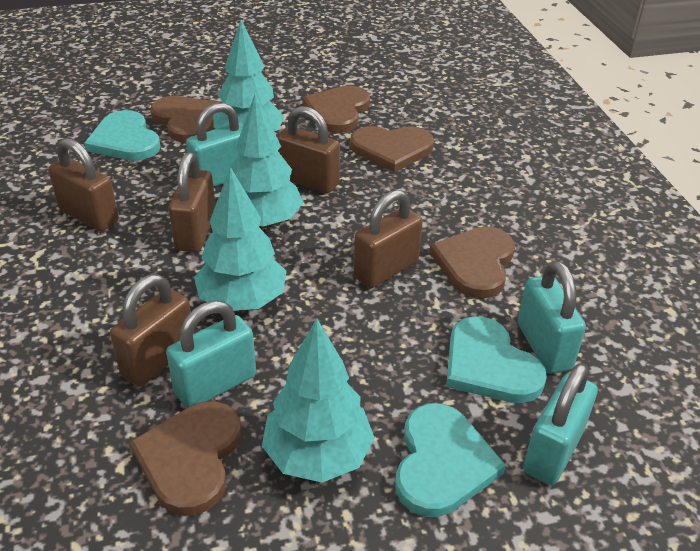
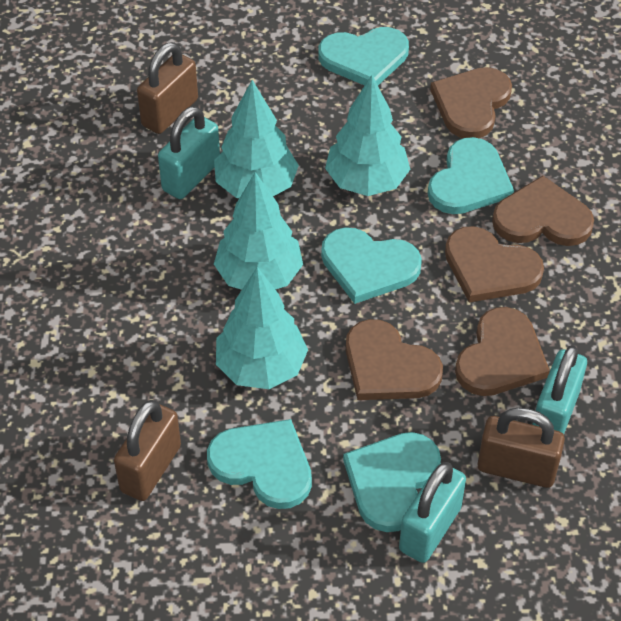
brown padlock: 5 -> 3
turquoise heart: 3 -> 5
turquoise padlock: 4 -> 3

